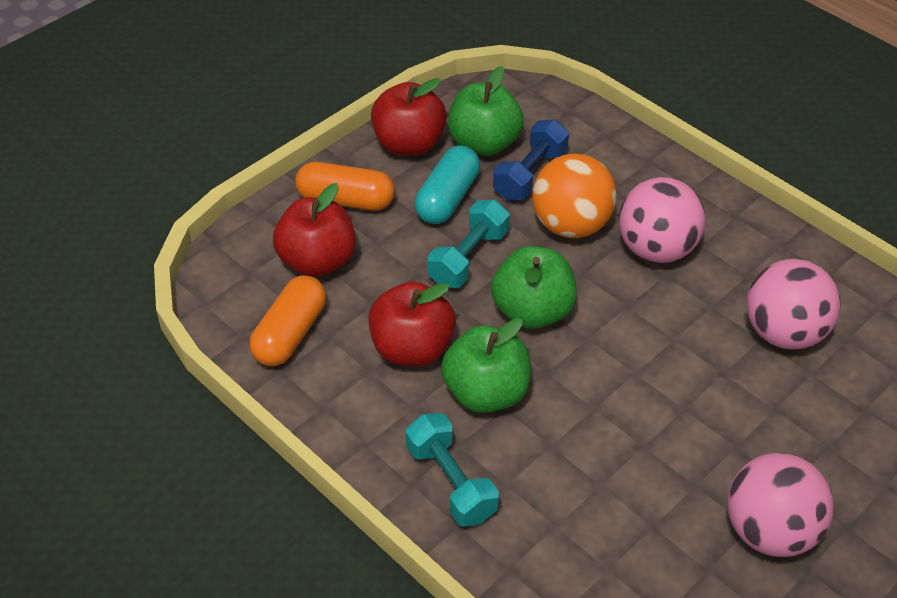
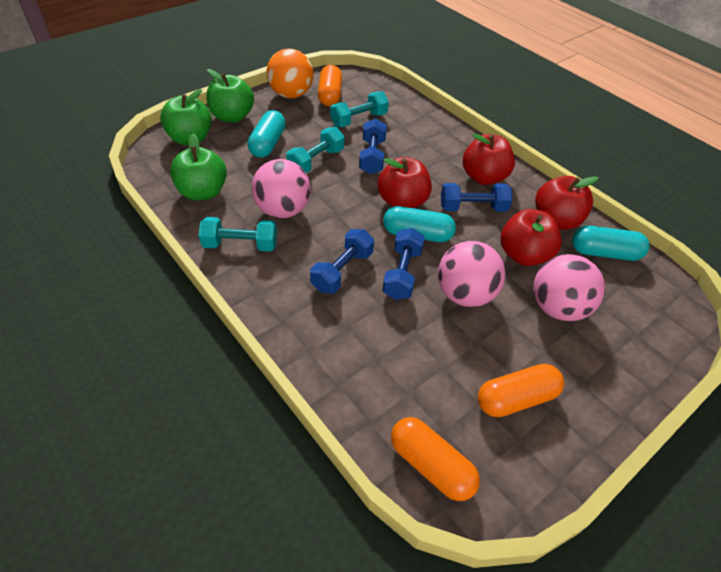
blue dumbbell: 1 -> 4
orange capsule: 2 -> 3
red apple: 3 -> 4
turquoise capsule: 1 -> 3
turquoise dumbbell: 2 -> 3

